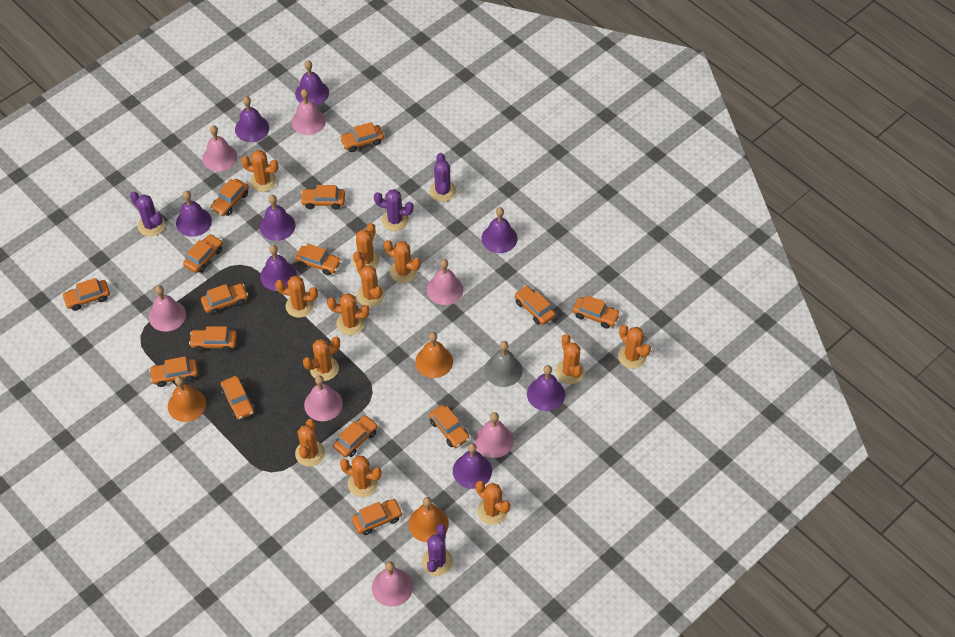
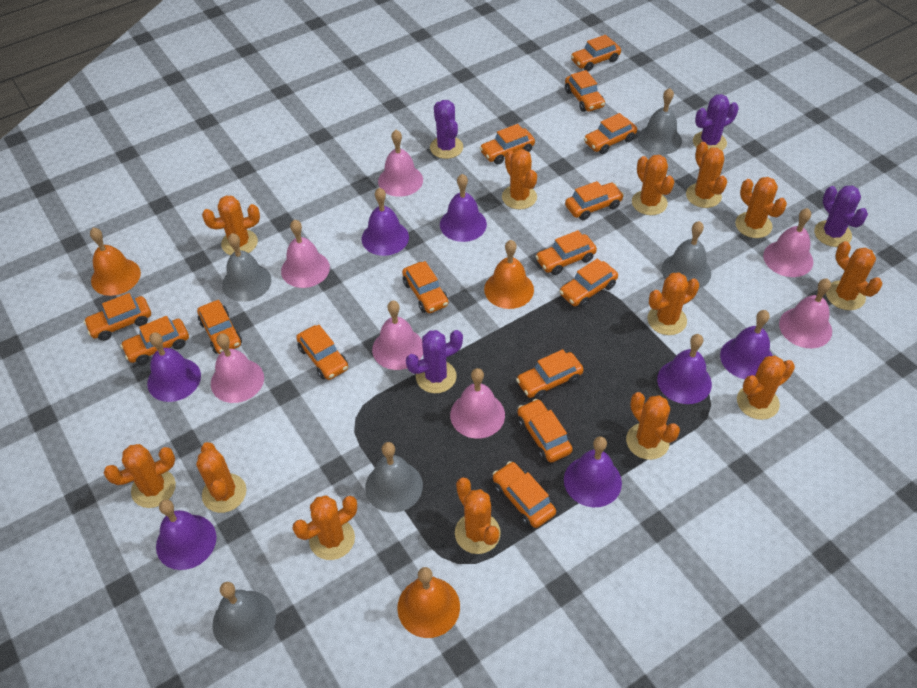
grey bell: 1 -> 5
orange cactus: 12 -> 13
purple bell: 8 -> 7

